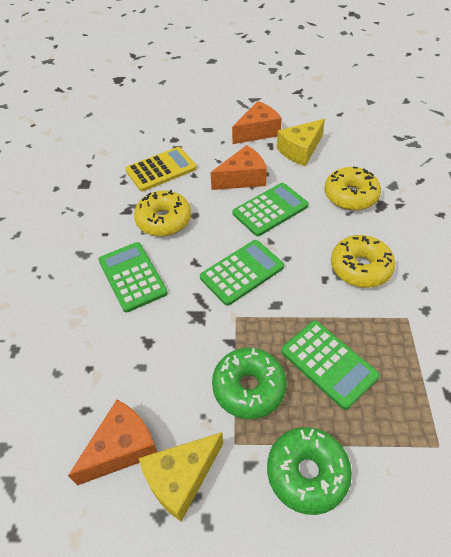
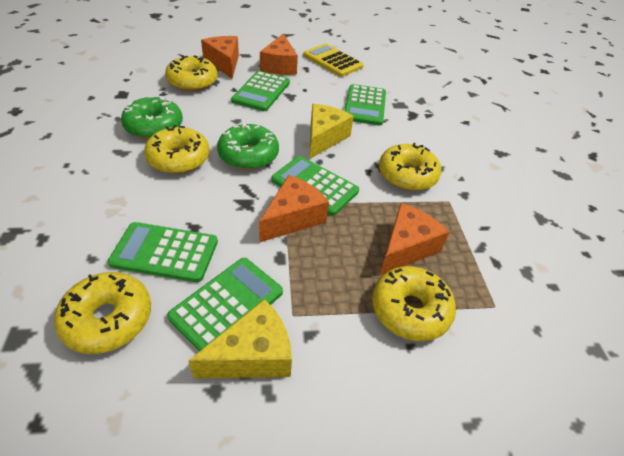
green calculator: 4 -> 5
orange cheese: 3 -> 4
yellow donut: 3 -> 5

